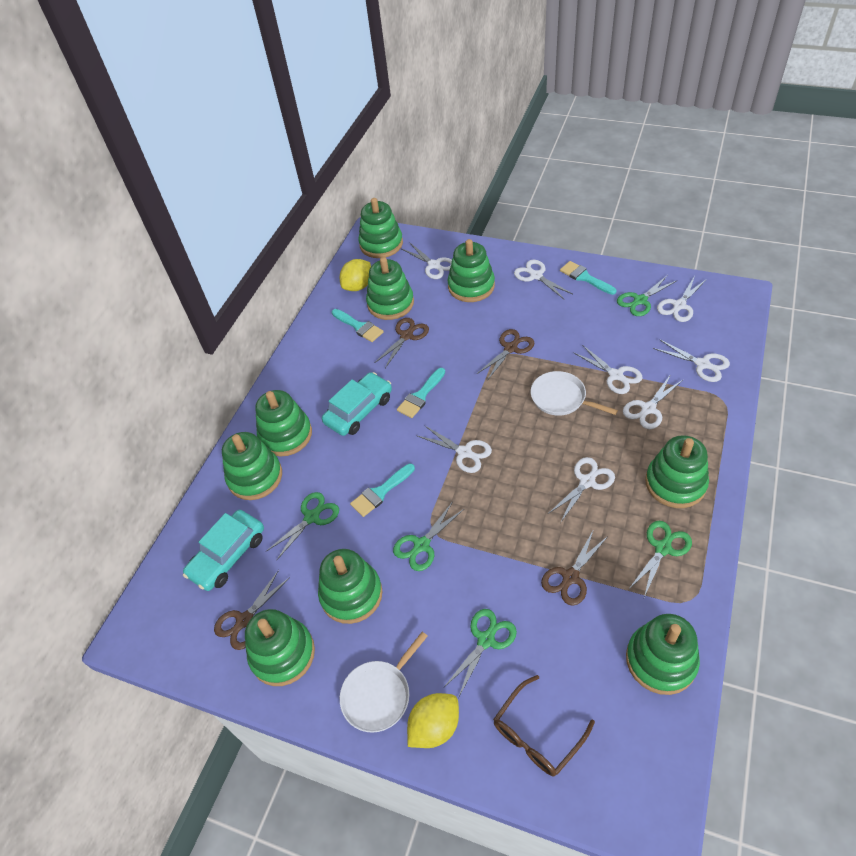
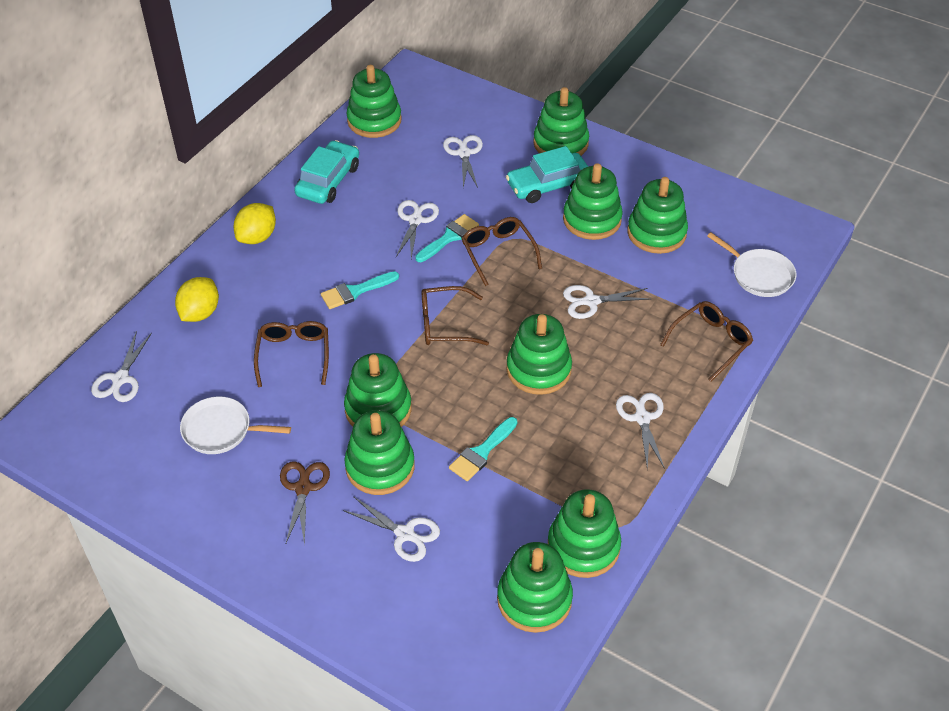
brown glasses: 1 -> 4
brown scissors: 4 -> 1
green scissors: 5 -> 0
turquoise brush: 4 -> 3
white scissors: 8 -> 6

